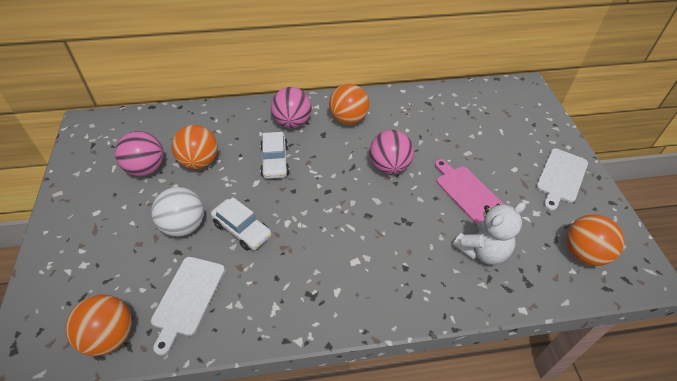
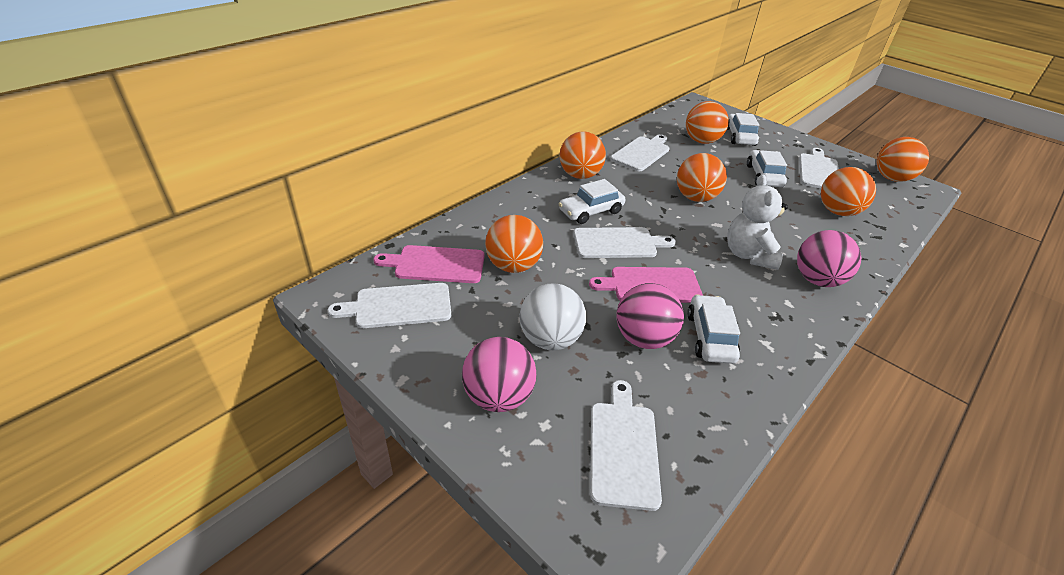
orange ball: 4 -> 6
pink cutting board: 1 -> 2
white car: 2 -> 4
white cutting board: 2 -> 5

